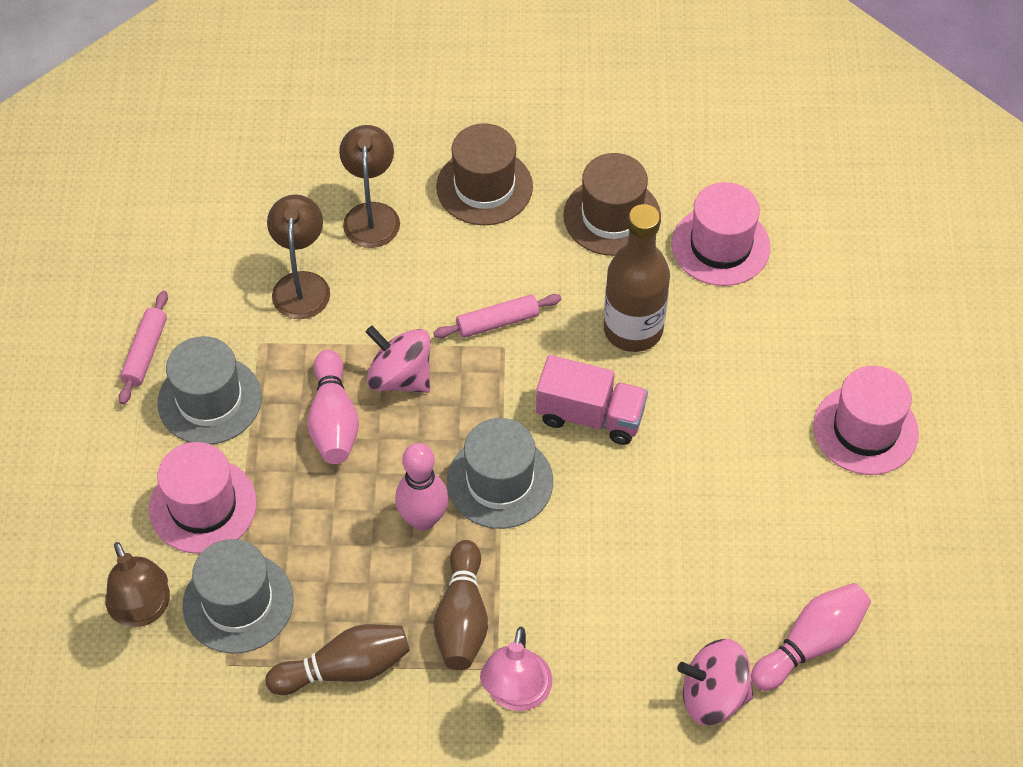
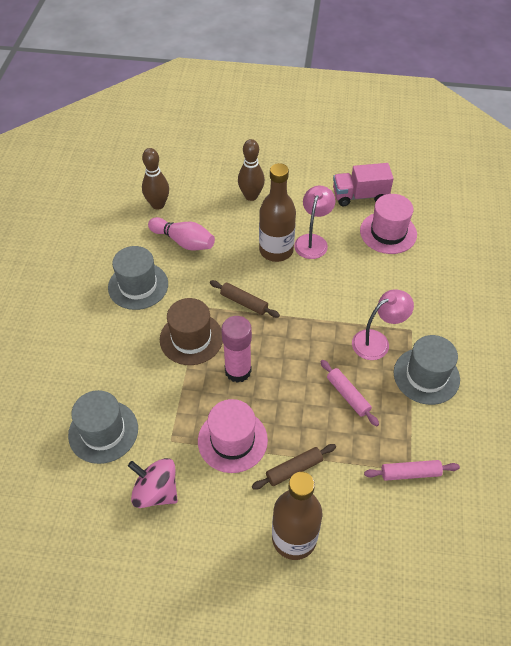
brown bottle: 1 -> 2
brown hat: 2 -> 1
brown lamp: 3 -> 0
brown rolling pin: 0 -> 2
pink bowling pin: 3 -> 1
pink glue stick: 0 -> 1
pink hat: 3 -> 2
pink lamp: 1 -> 2
pink spinning top: 2 -> 1

